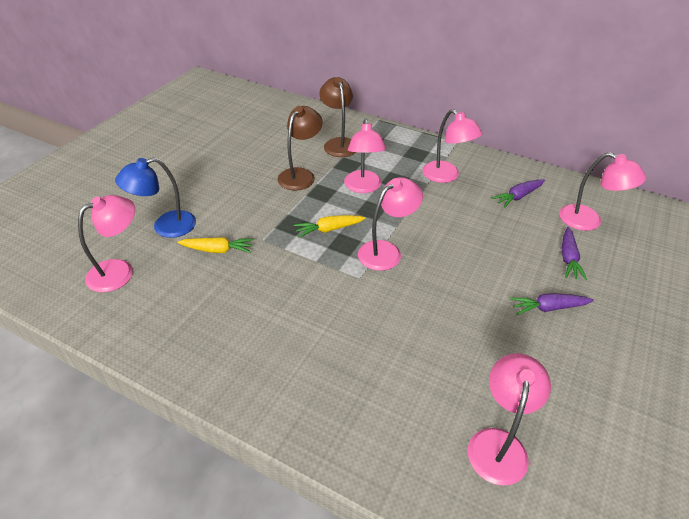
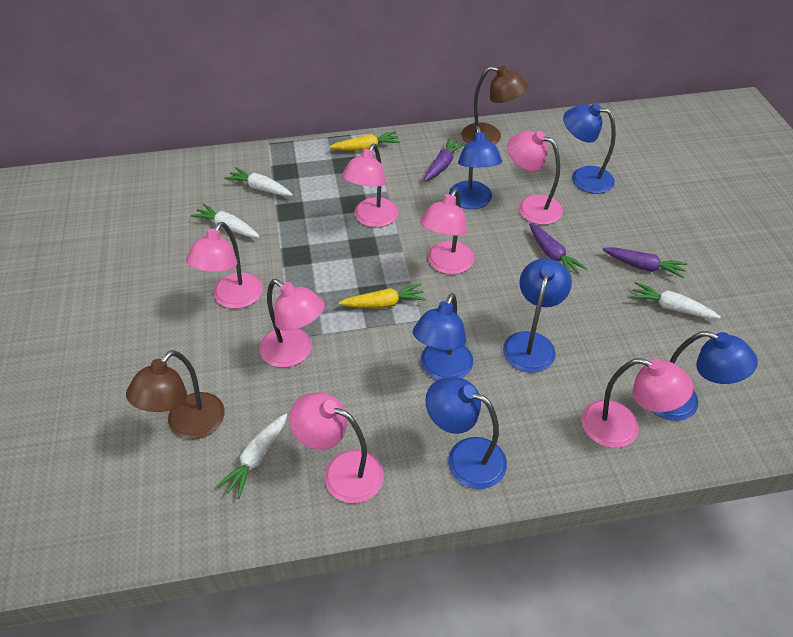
blue lamp: 1 -> 6
pink lamp: 6 -> 7
white carrot: 0 -> 4

